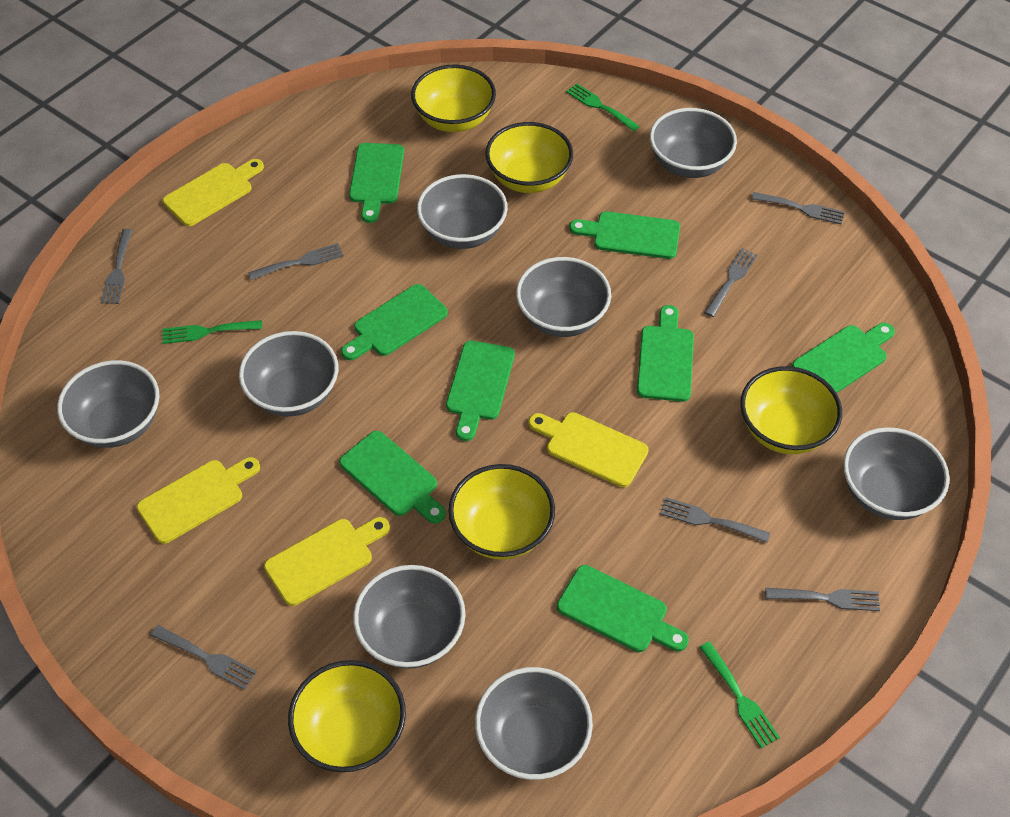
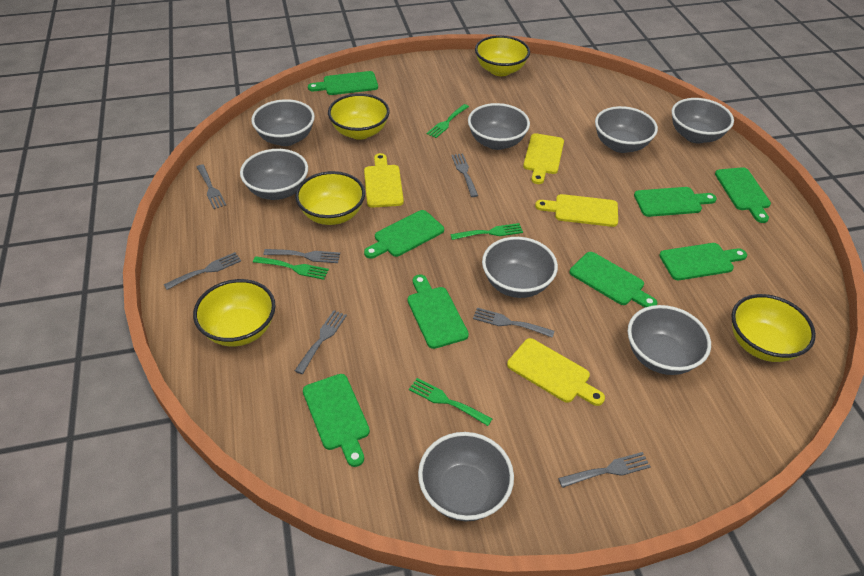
green fork: 3 -> 4

